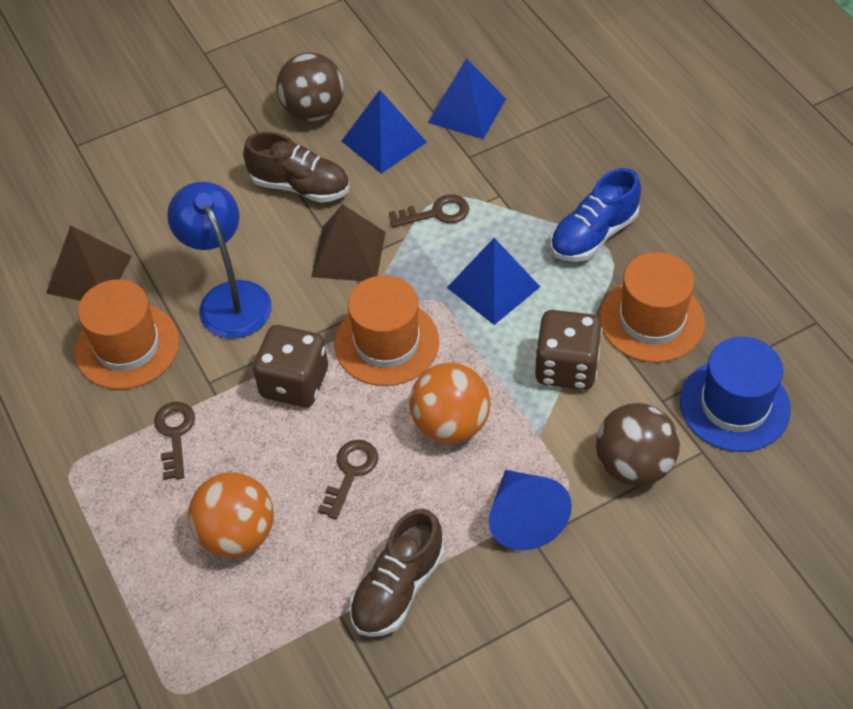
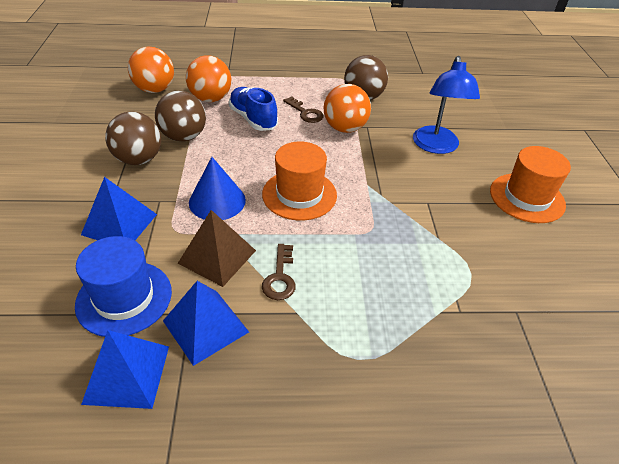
brown ball: 2 -> 3
brown dice: 2 -> 0
brown key: 3 -> 2
brown pyramid: 2 -> 1
brown shoe: 2 -> 0
orange ball: 2 -> 3
orange hat: 3 -> 2

